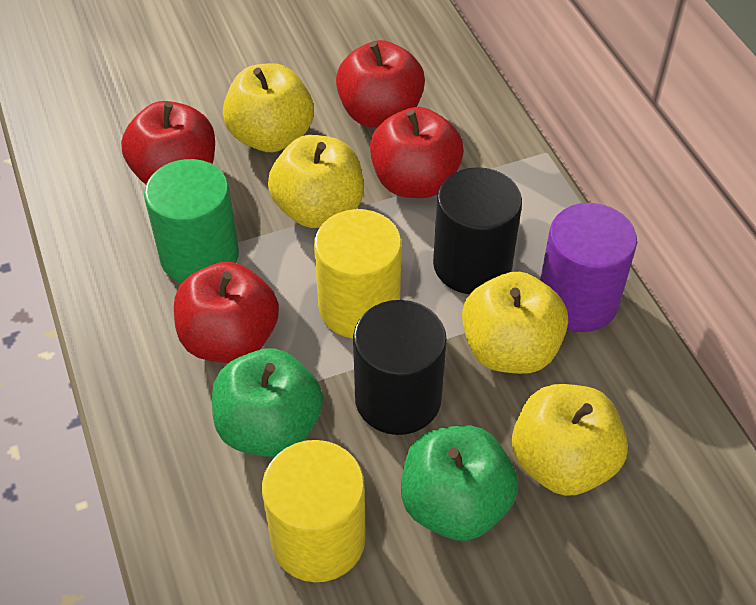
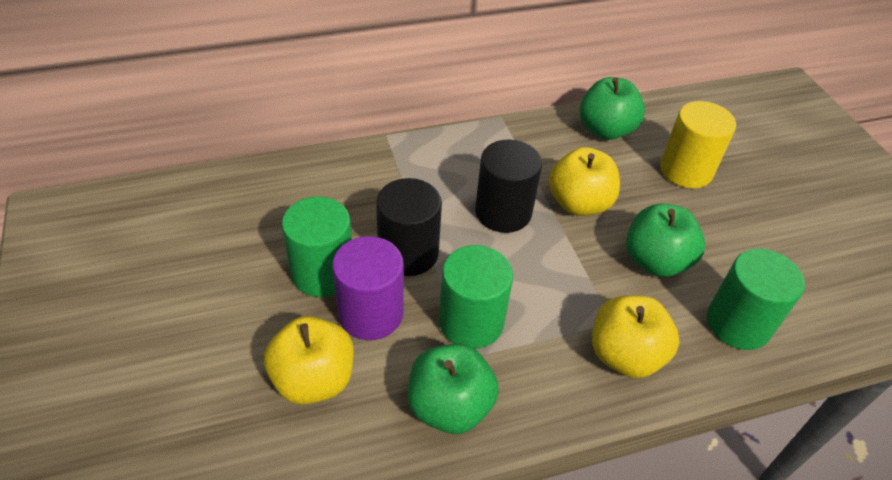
green apple: 2 -> 3
green cylinder: 1 -> 3
red apple: 4 -> 0
yellow apple: 4 -> 3
yellow cylinder: 2 -> 1

